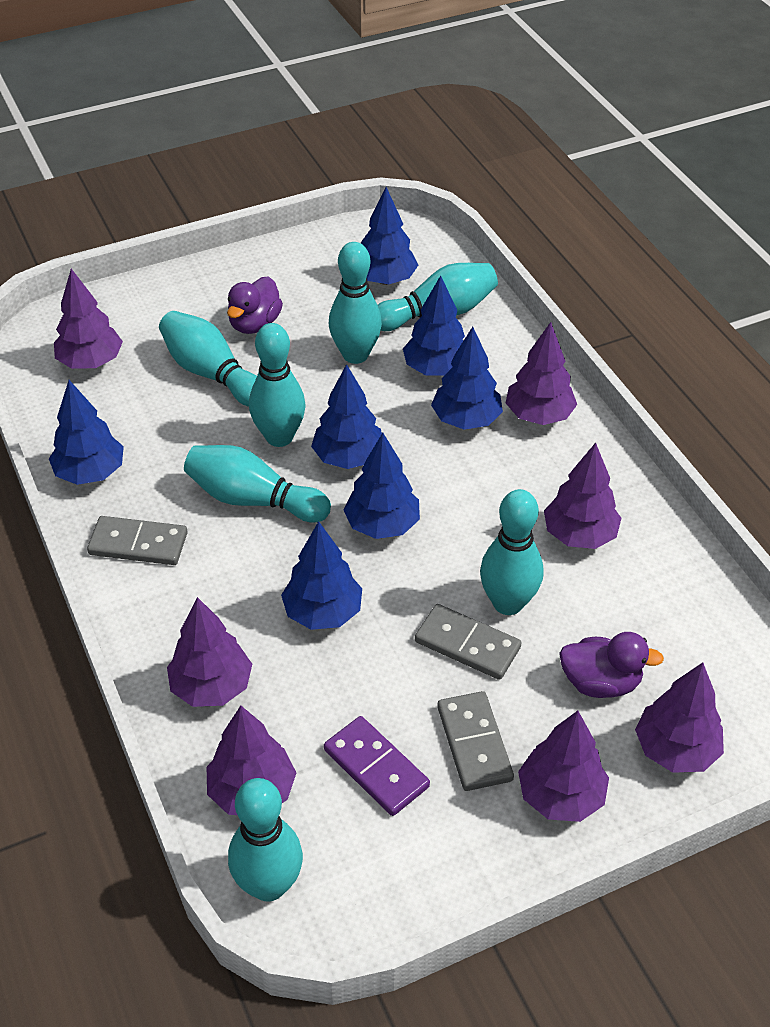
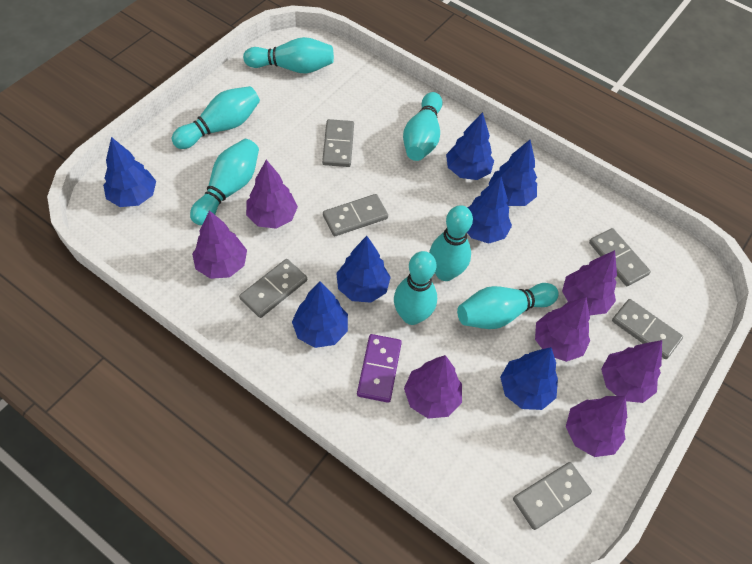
grey domino: 3 -> 6
purple duck: 2 -> 0

